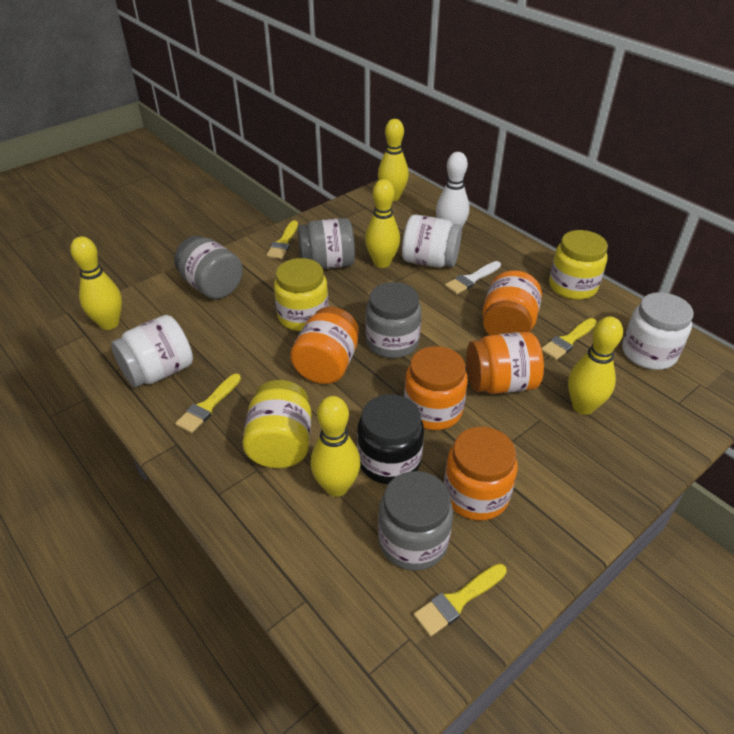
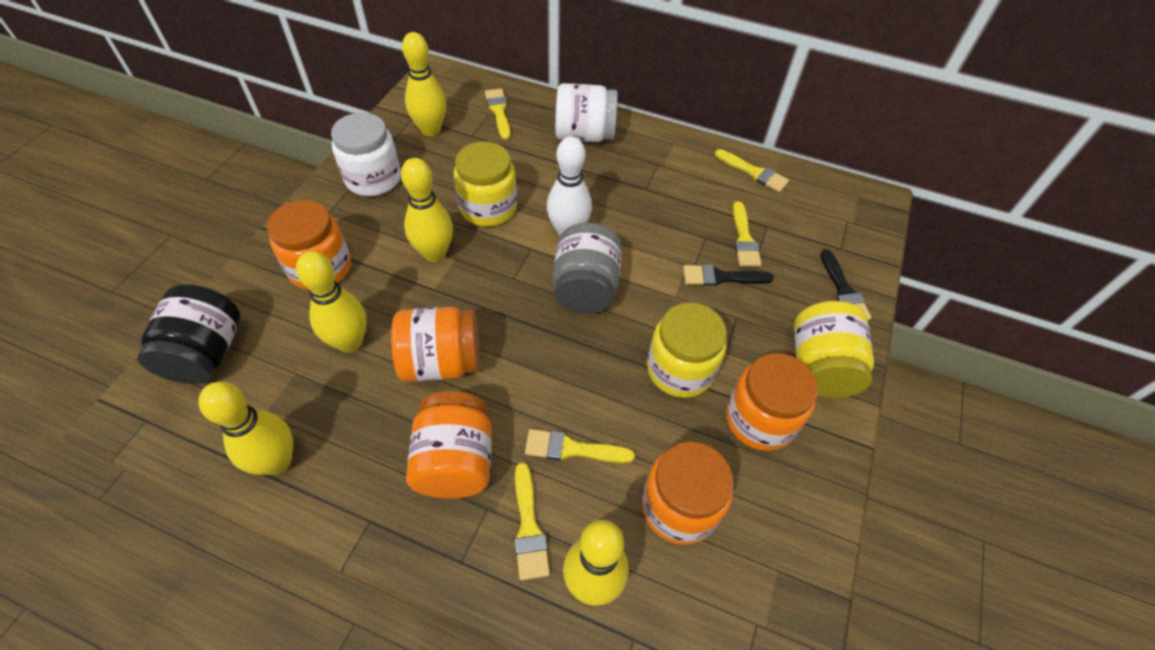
black brush: 0 -> 2
grey jar: 4 -> 1
white brush: 1 -> 0
white jar: 3 -> 2
yellow brush: 4 -> 5

